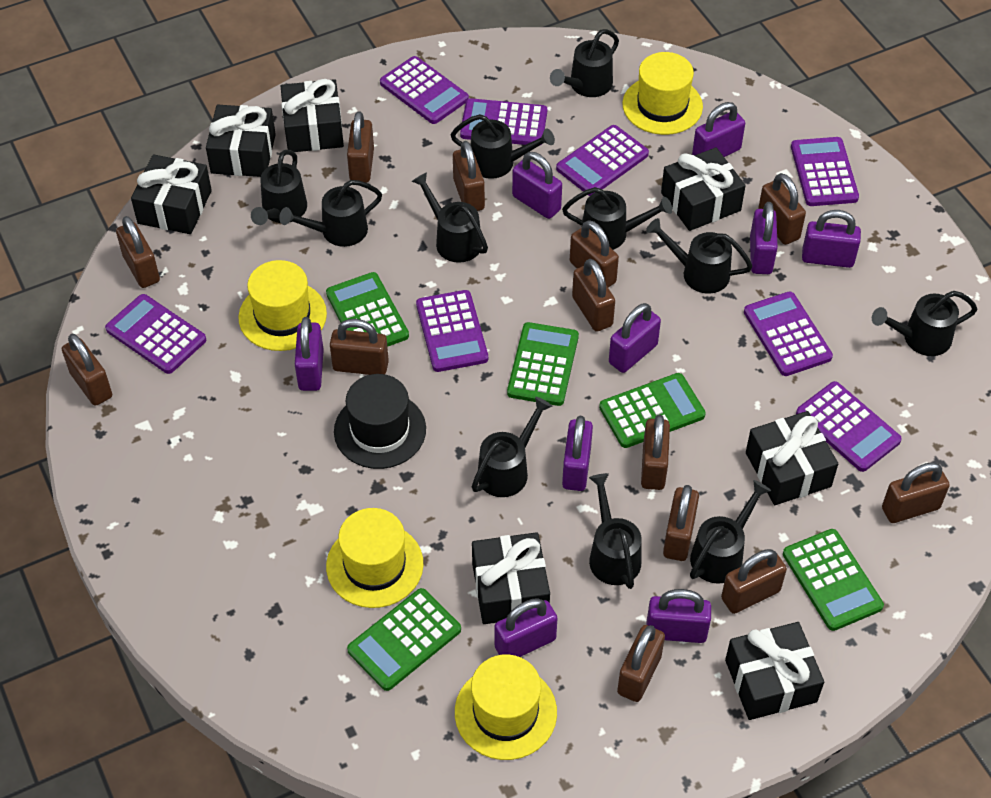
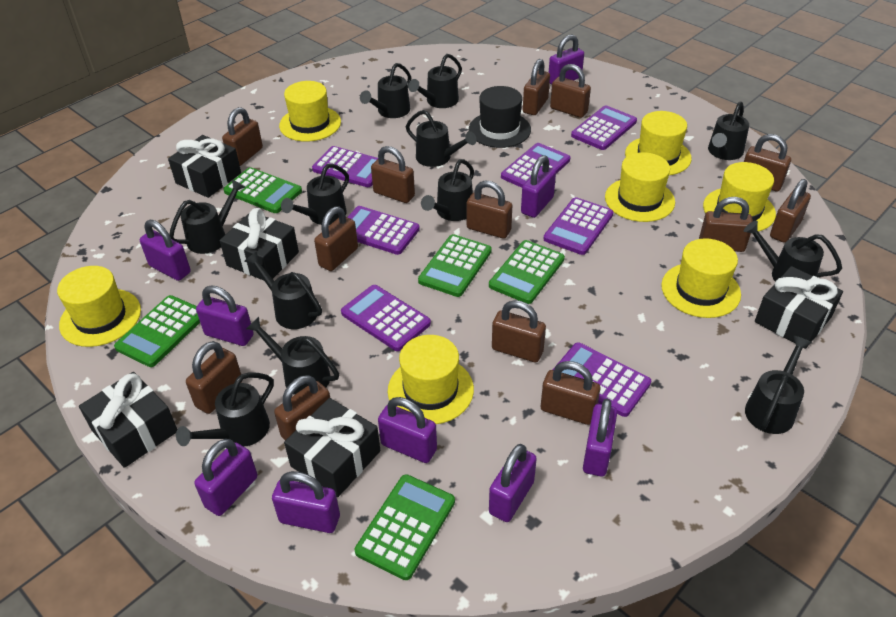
black gift: 7 -> 5
black watering can: 11 -> 12
purple calculator: 8 -> 7
yellow hat: 4 -> 7

